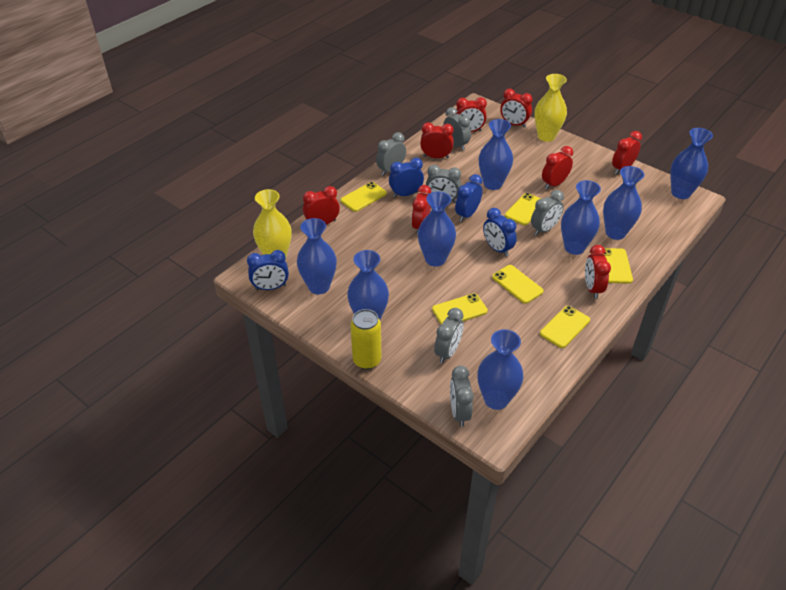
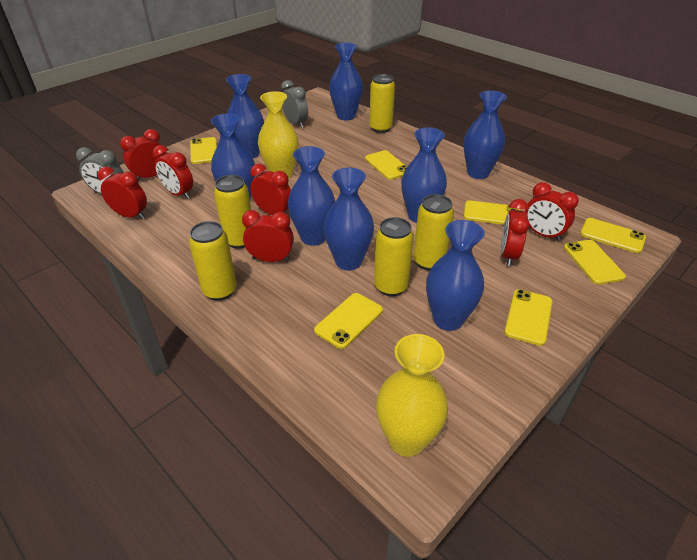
blue clock: 4 -> 0
grey clock: 6 -> 2
red clock: 8 -> 7
yellow can: 1 -> 5
yellow phone: 6 -> 7

